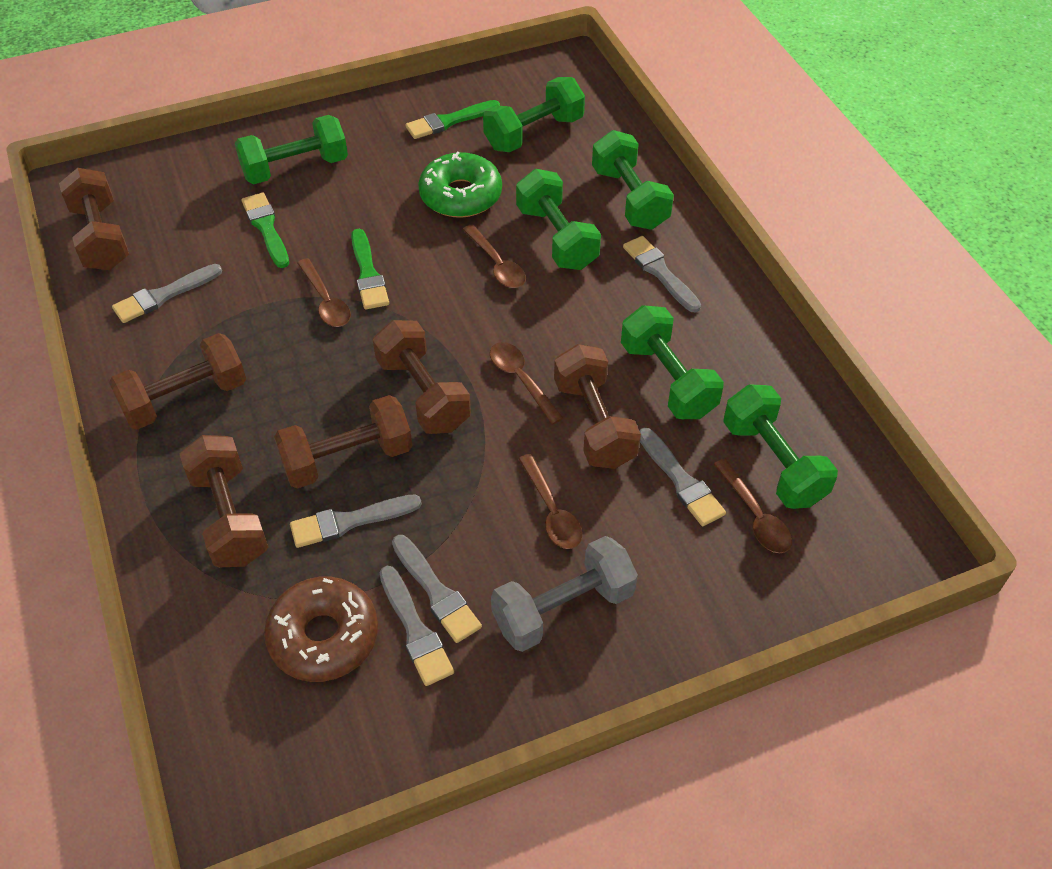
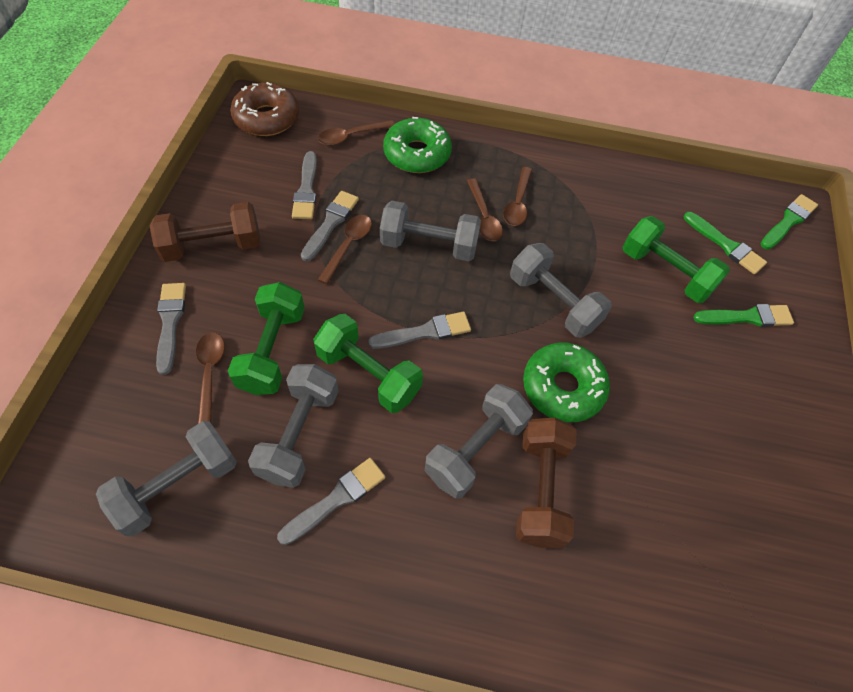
brown dumbbell: 6 -> 2
green donut: 1 -> 2
green dumbbell: 6 -> 3
grey brush: 6 -> 5
grey dumbbell: 1 -> 5

